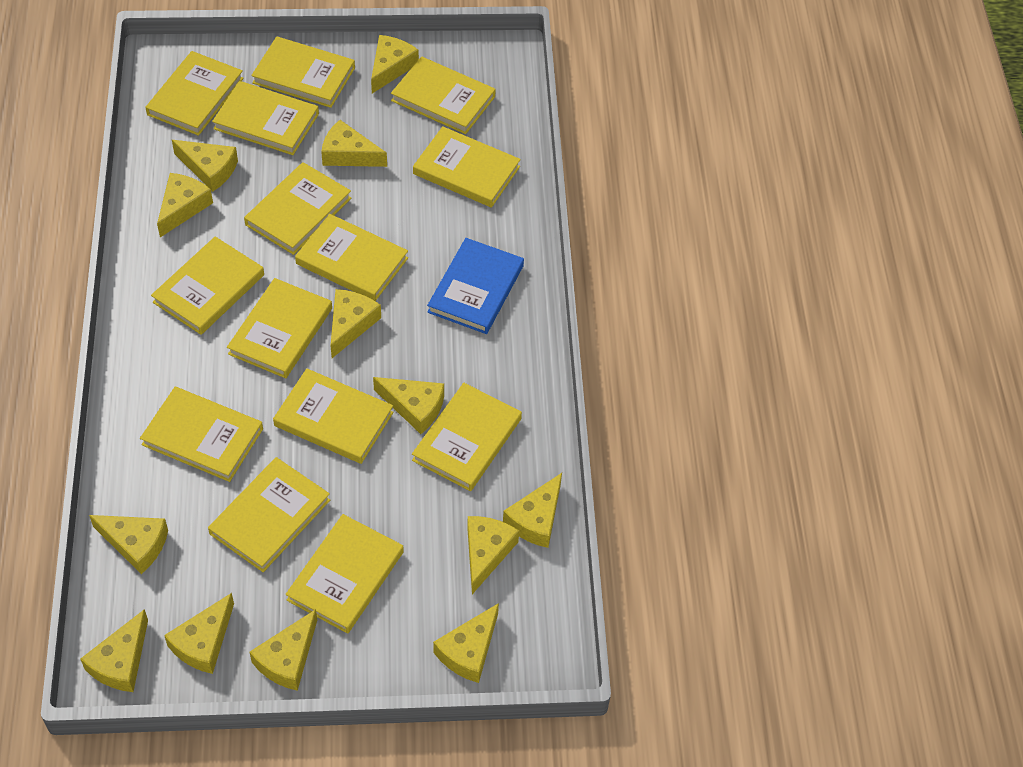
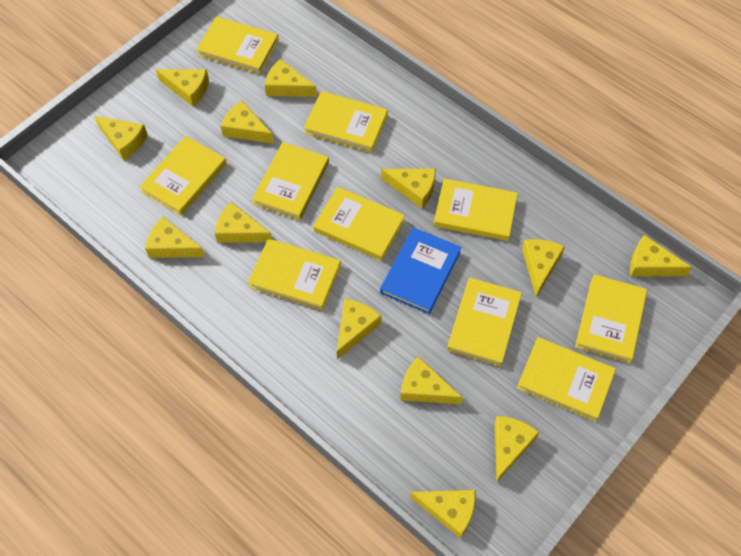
yellow book: 14 -> 10

